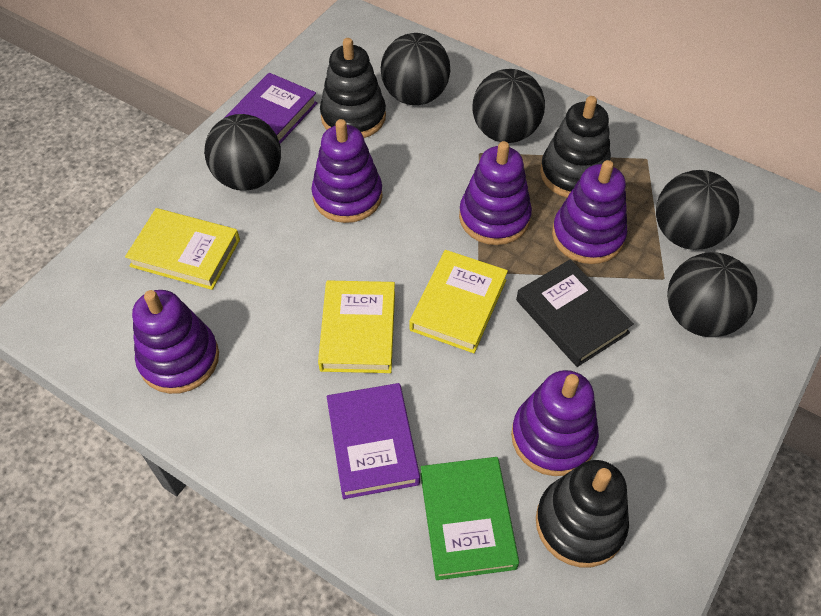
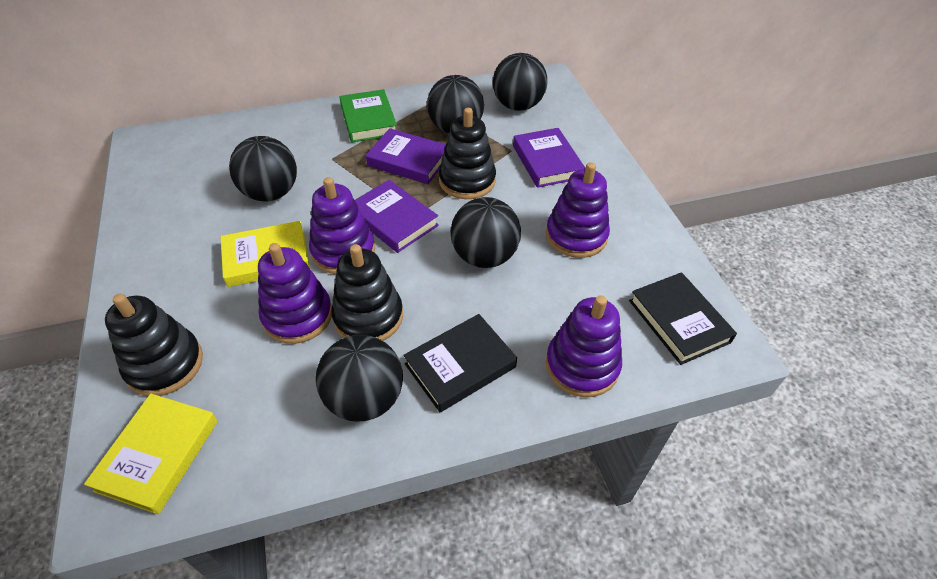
black book: 1 -> 2
purple book: 2 -> 3
purple stacking toy: 5 -> 4
yellow book: 3 -> 2

